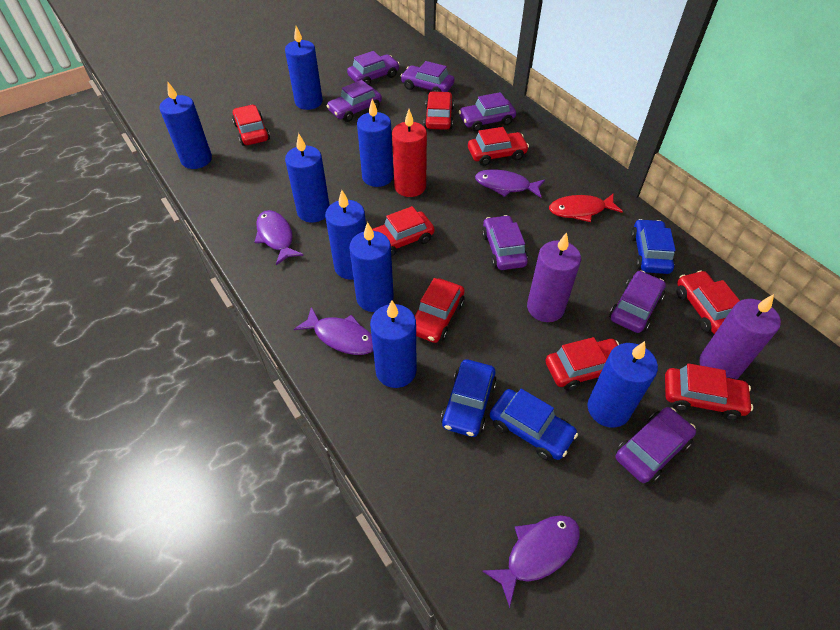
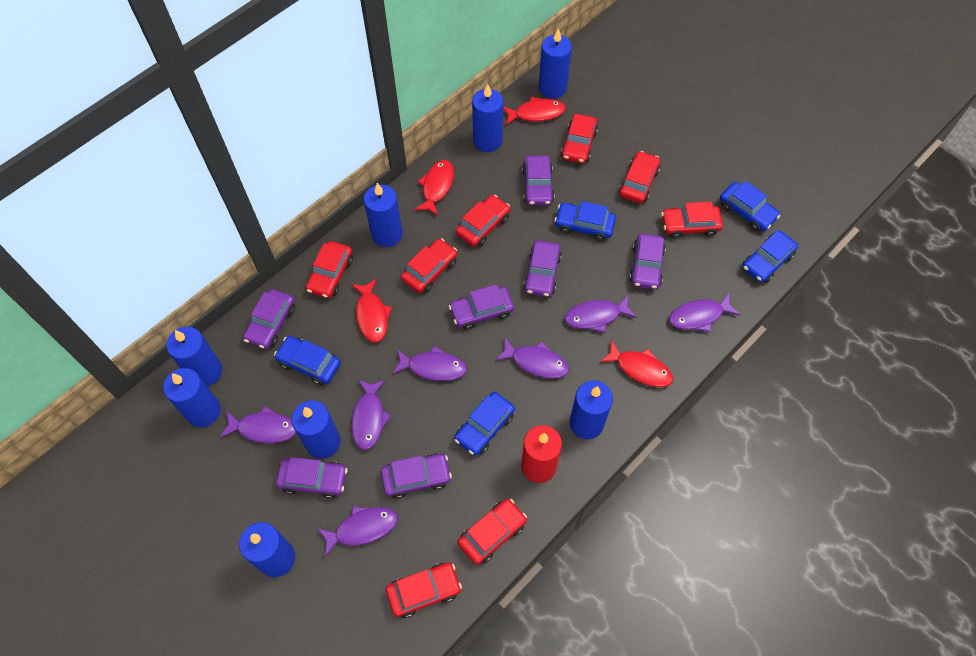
blue car: 3 -> 5
purple candle: 2 -> 0
purple fish: 4 -> 7
red fish: 1 -> 4

